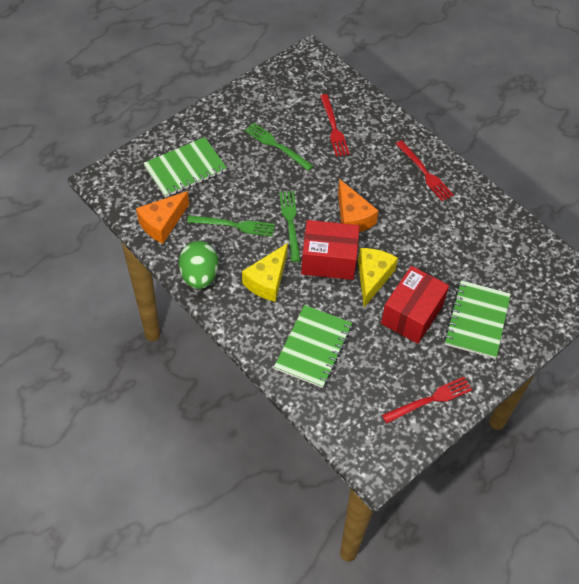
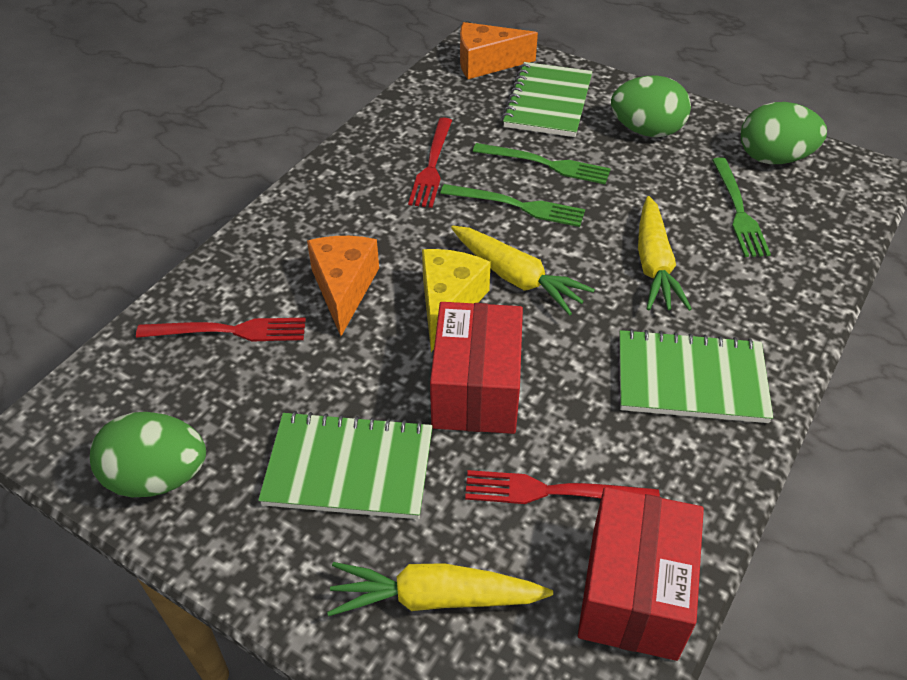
green egg: 1 -> 3
yellow carrot: 0 -> 3
yellow cheese: 2 -> 1

